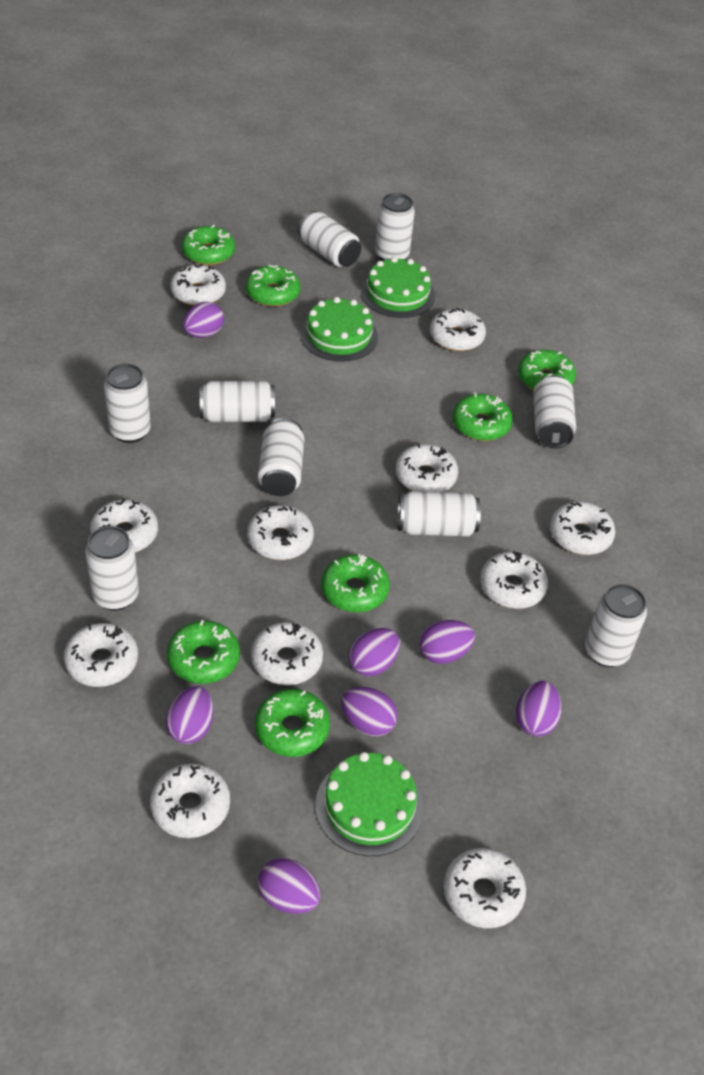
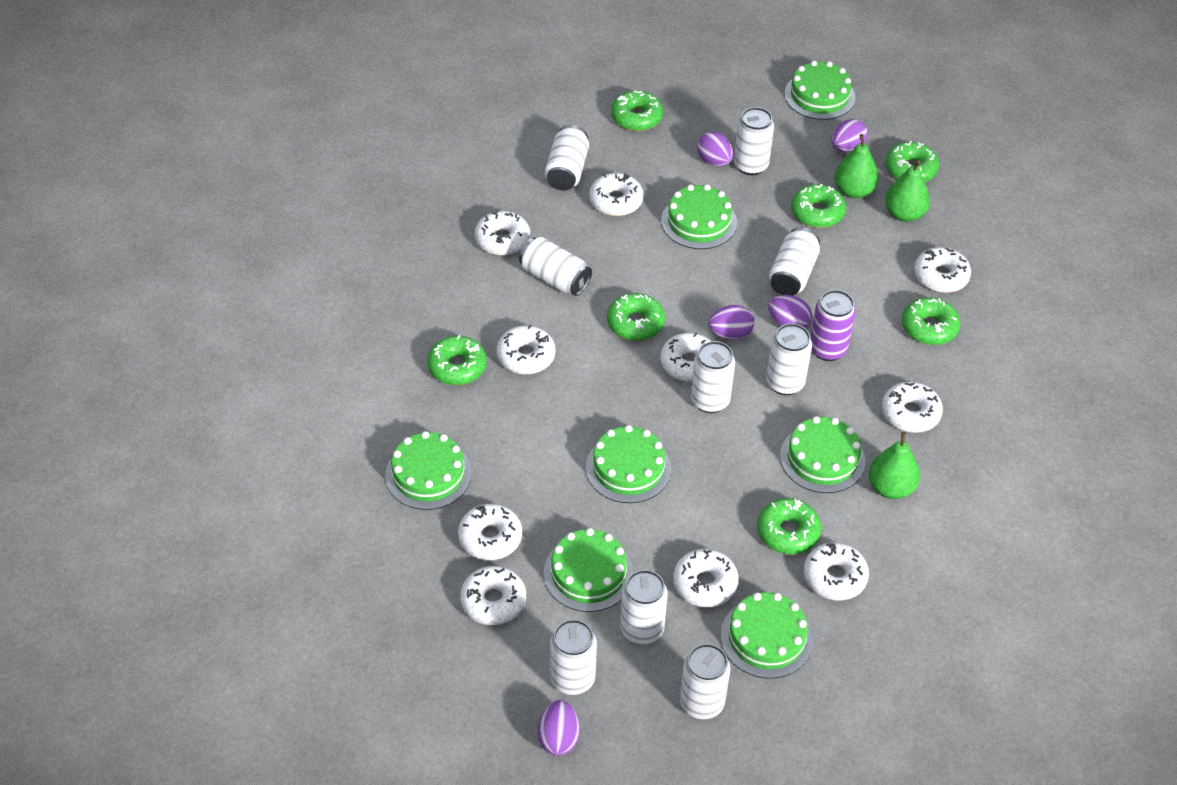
green cake: 3 -> 7
green pear: 0 -> 3
purple can: 0 -> 1
purple egg: 7 -> 5
white donut: 11 -> 10

